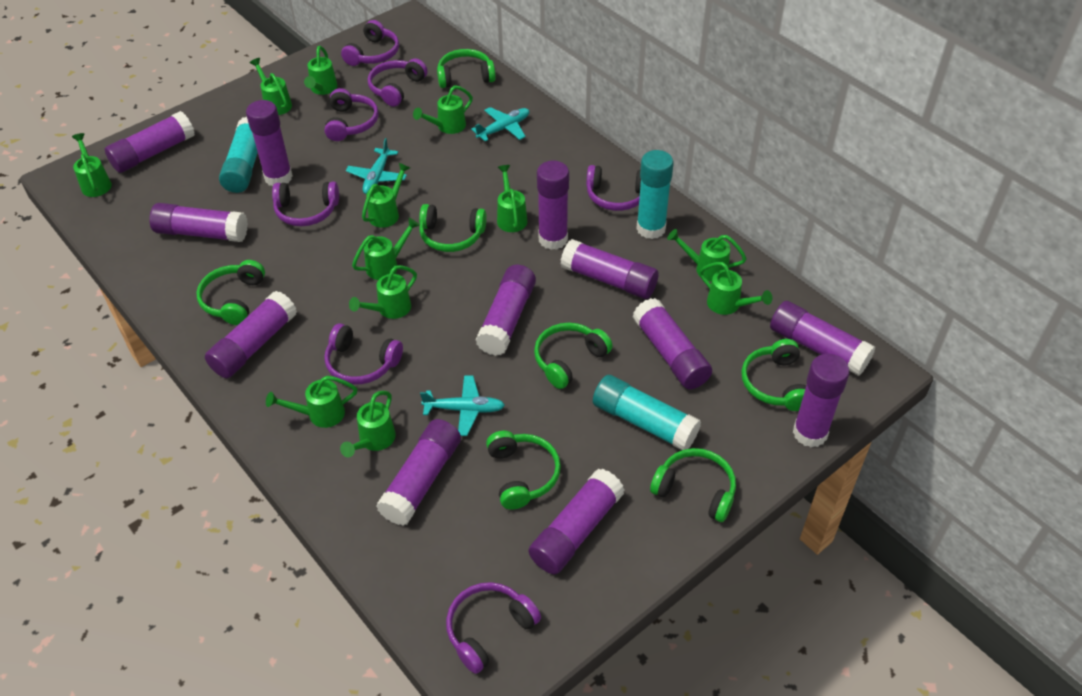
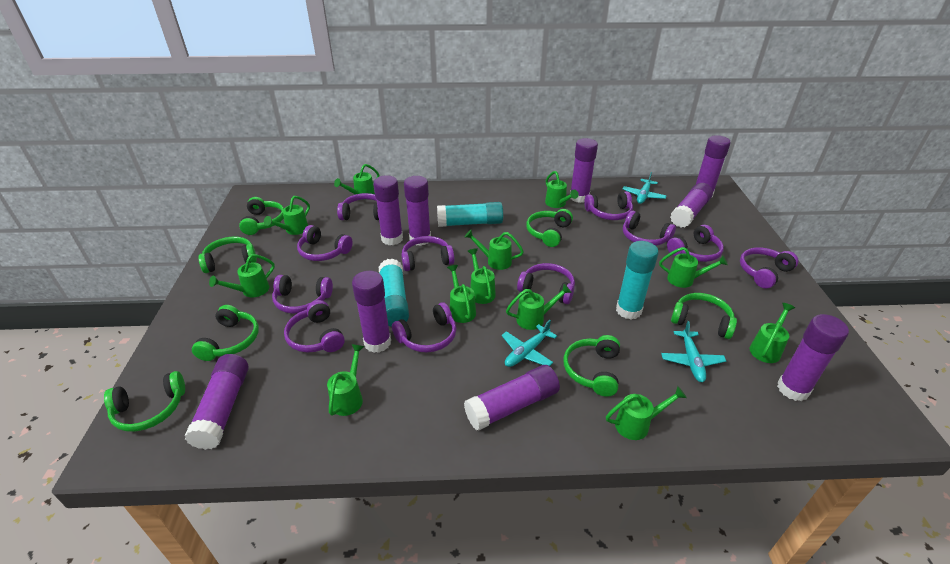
purple glue stick: 12 -> 9
purple headphones: 7 -> 11

